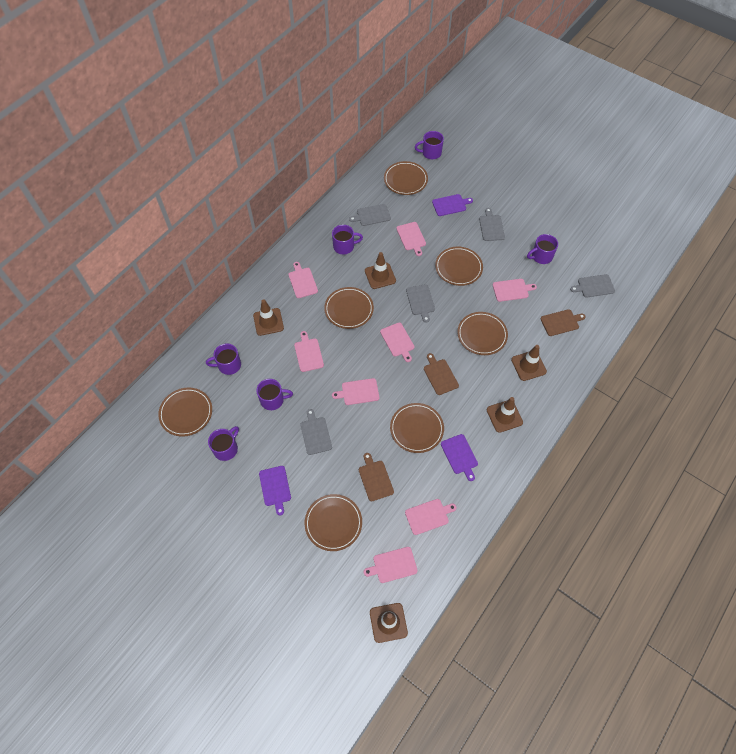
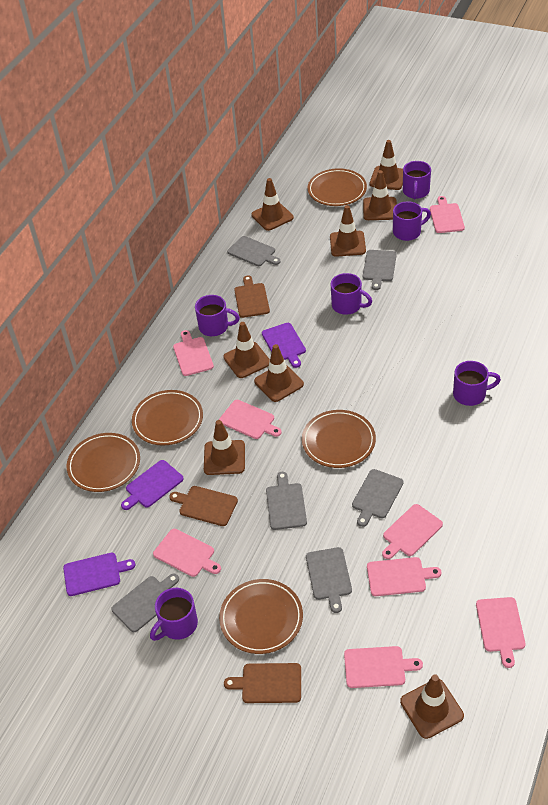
brown plate: 7 -> 5
brown traffic cone: 5 -> 8
grey cutting board: 5 -> 6

